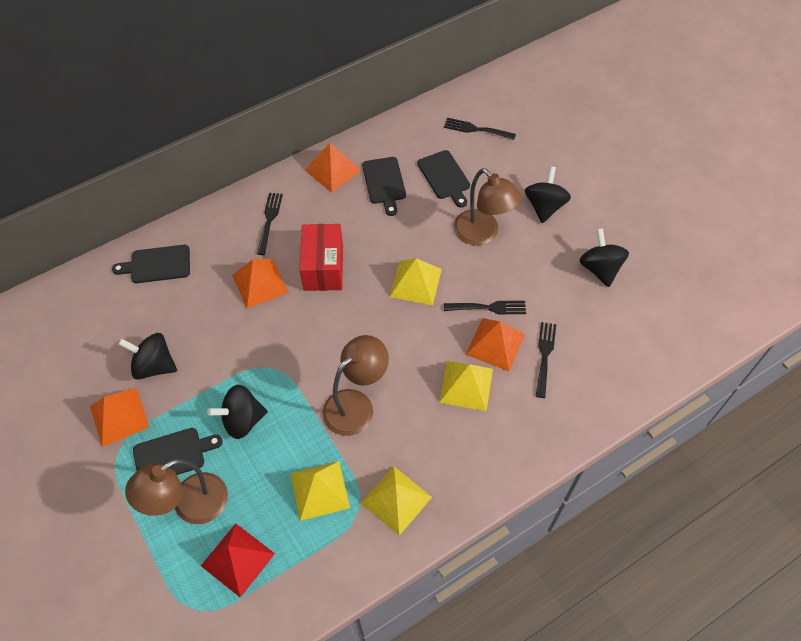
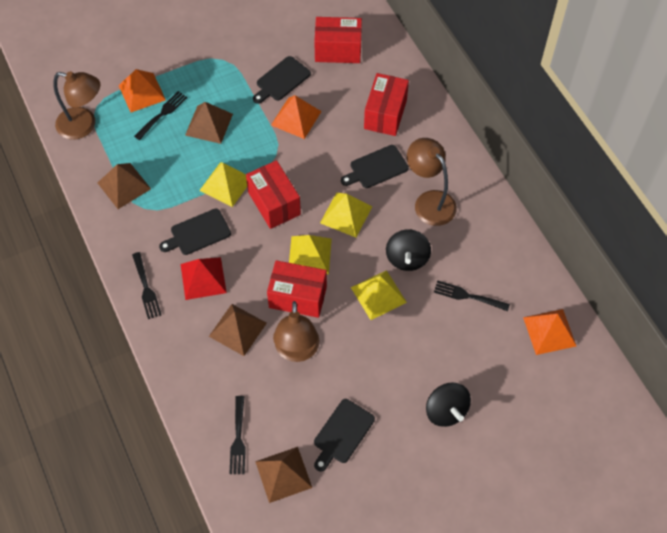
black spinning top: 4 -> 2
brown pyramid: 0 -> 4
orange pyramid: 4 -> 3
red box: 1 -> 4

